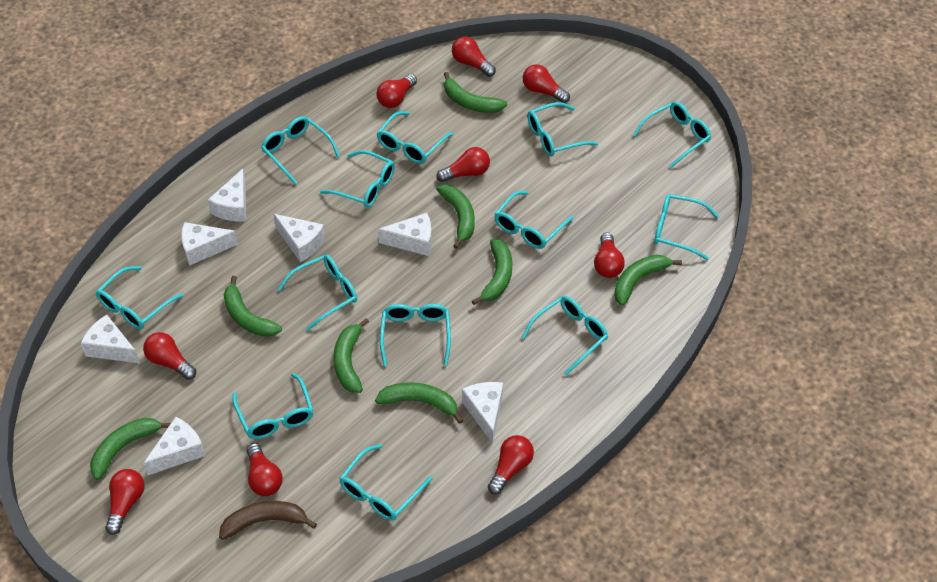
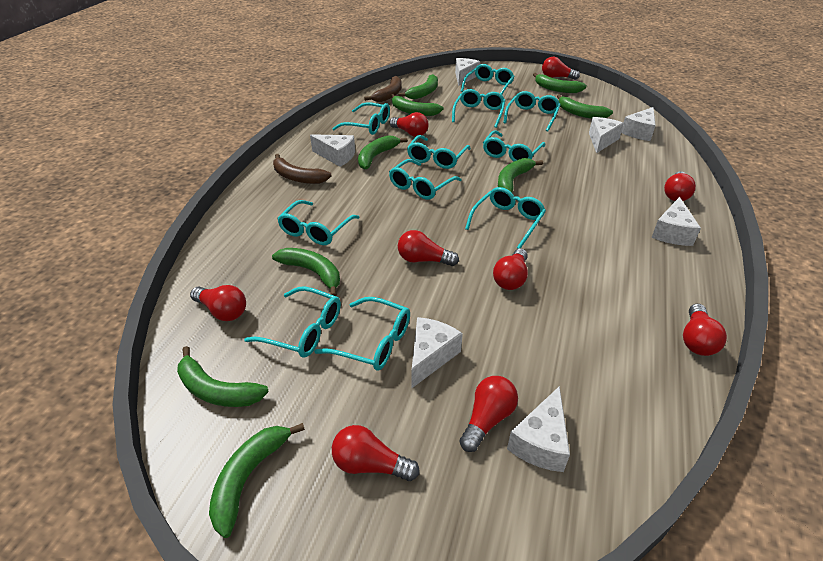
brown banana: 1 -> 2
green banana: 8 -> 9
turquoise glasses: 13 -> 11

